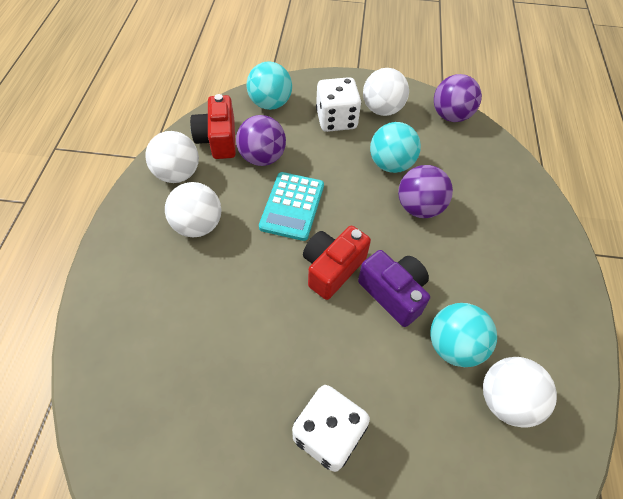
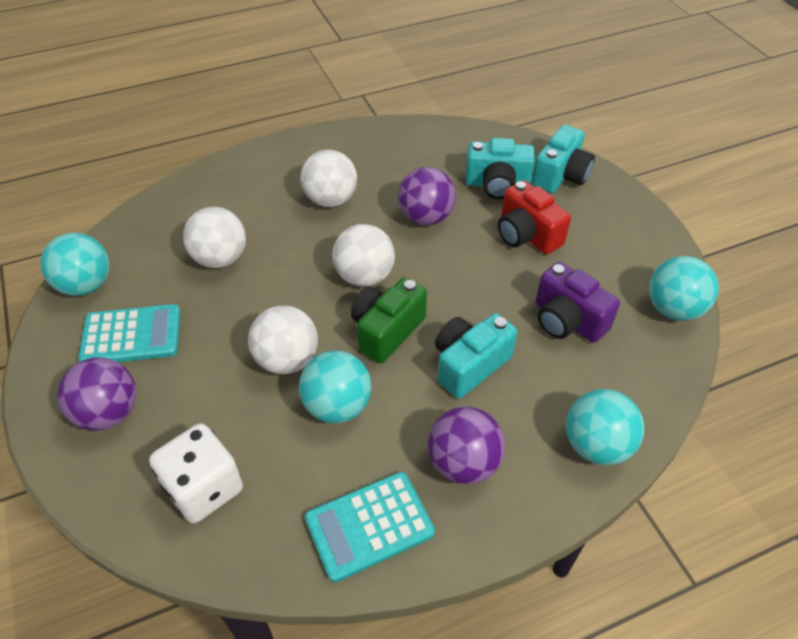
green camera: 0 -> 1
red camera: 2 -> 1
turquoise ball: 3 -> 4
turquoise calculator: 1 -> 2
turquoise camera: 0 -> 3
white dice: 2 -> 1

